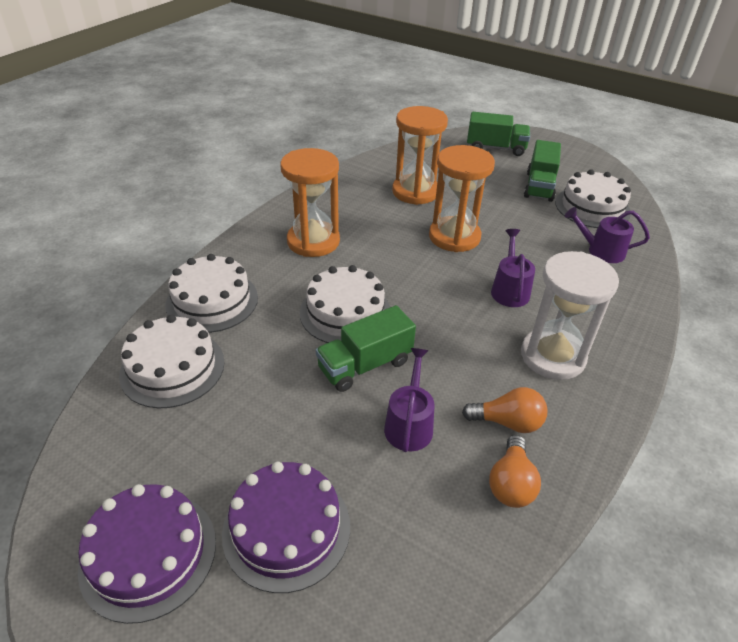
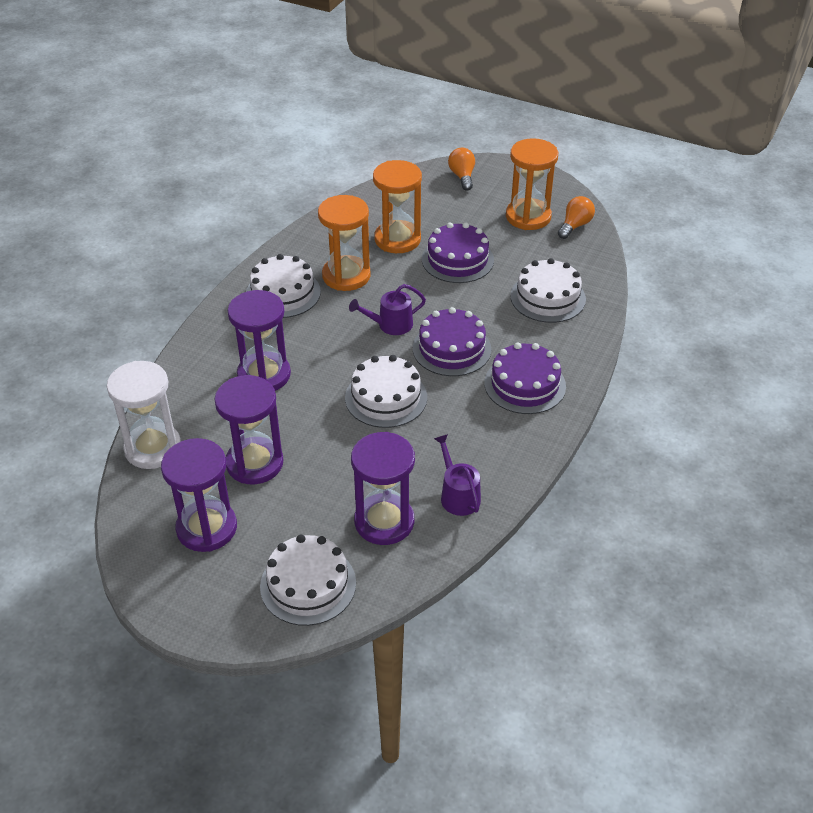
green truck: 3 -> 0
purple cake: 2 -> 3
purple hourglass: 0 -> 4
purple watering can: 3 -> 2

